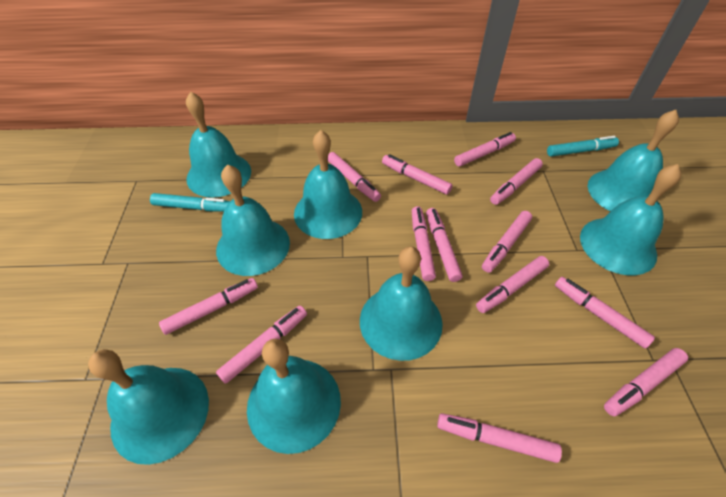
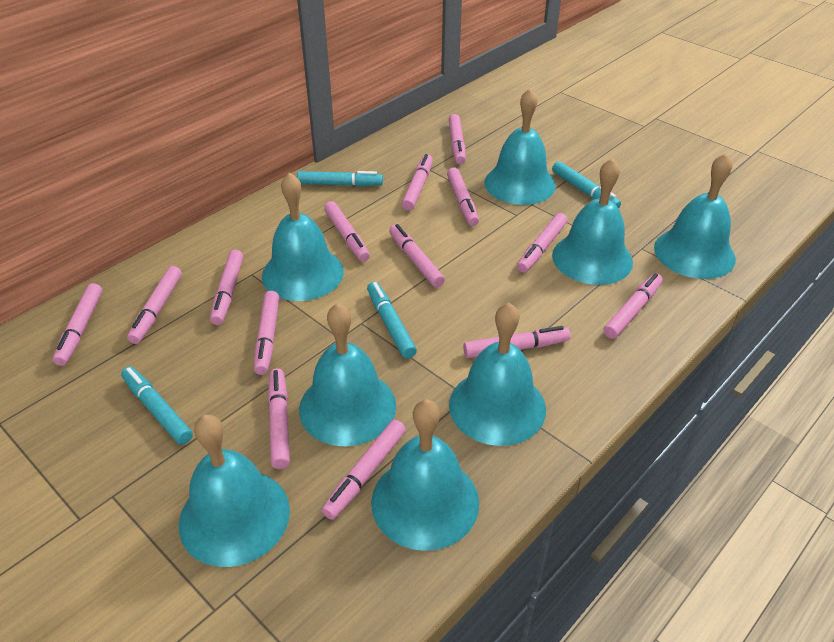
pink marker: 13 -> 14
turquoise marker: 2 -> 4

